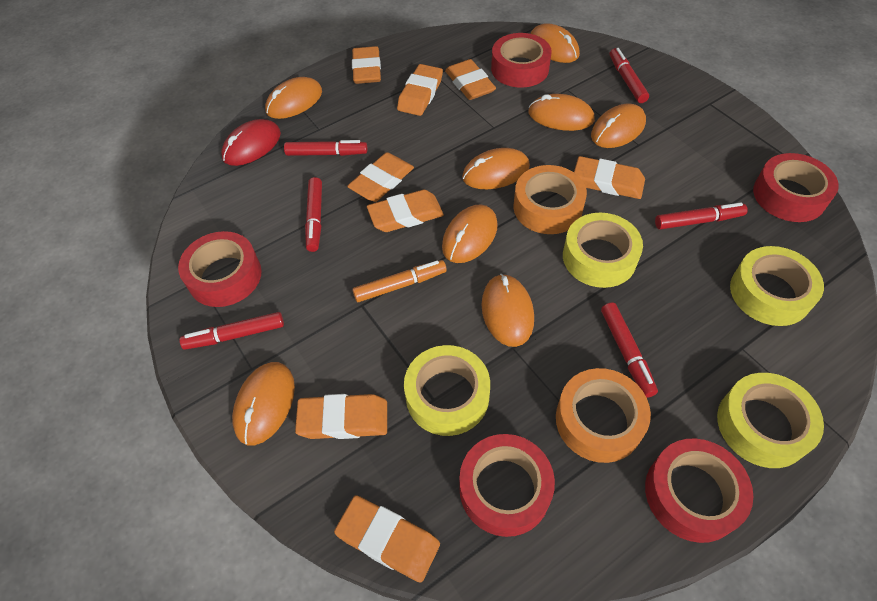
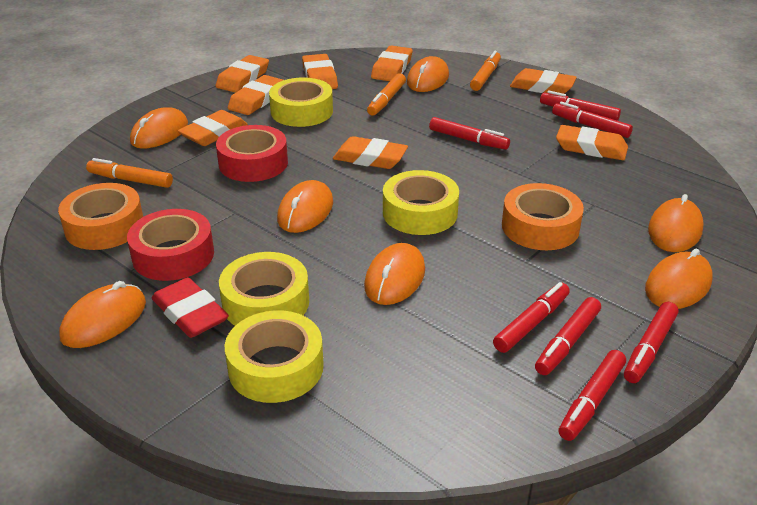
orange marker: 1 -> 3
orange mouse: 8 -> 7
red eraser: 0 -> 1
red marker: 6 -> 7
red mouse: 1 -> 0
red tape: 5 -> 2

